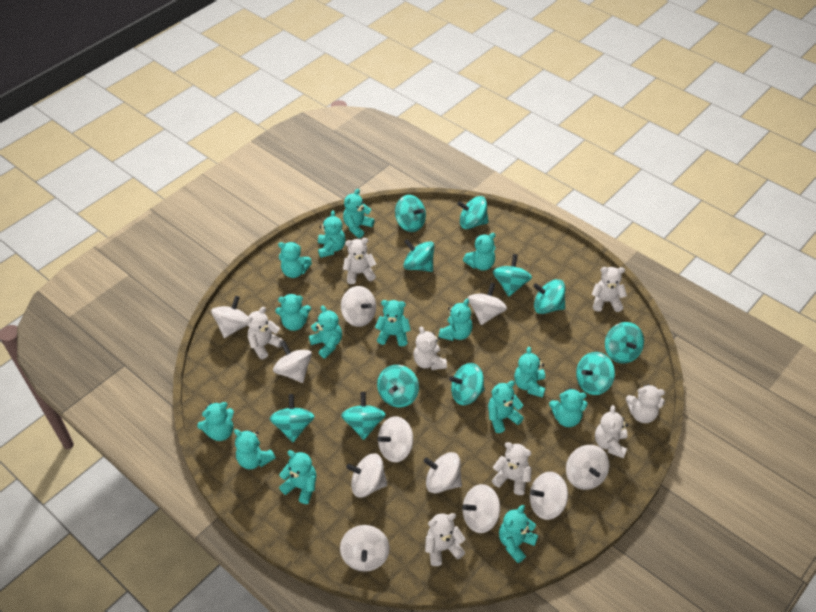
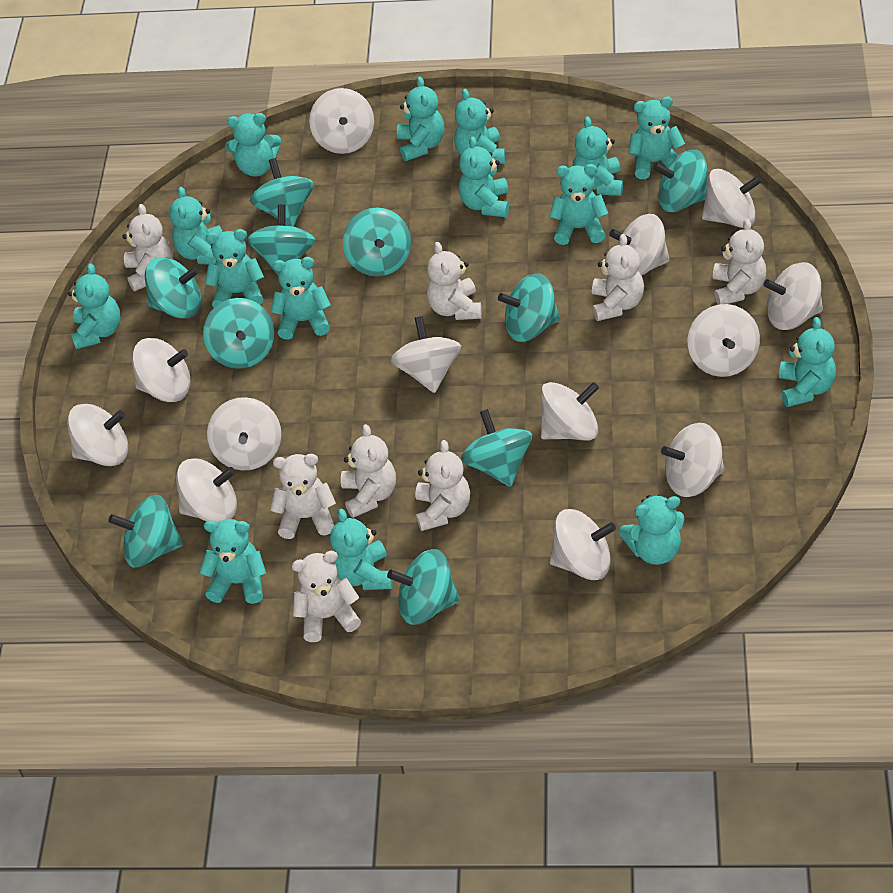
turquoise spinning top: 11 -> 10
white spinning top: 11 -> 13

